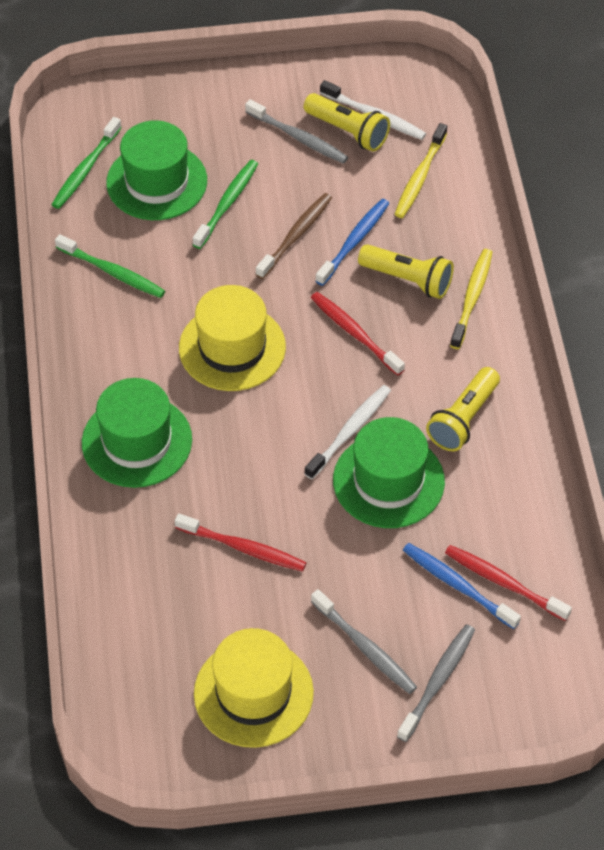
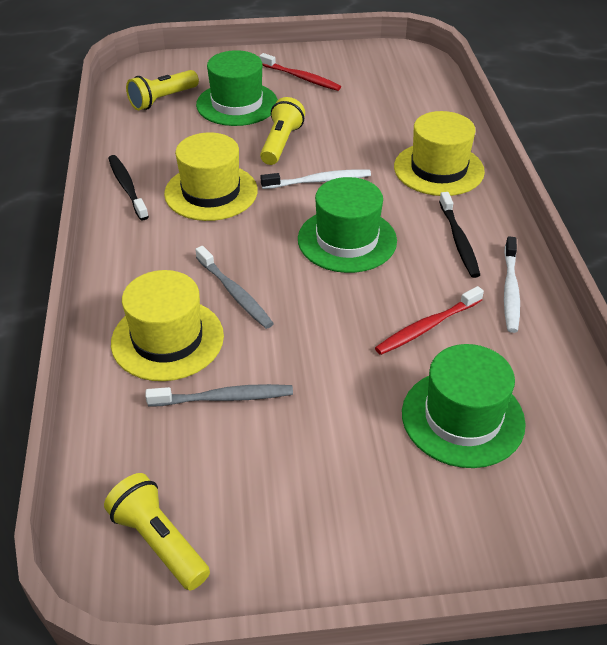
black toothbrush: 0 -> 2
blue toothbrush: 2 -> 0
brown toothbrush: 1 -> 0
green toothbrush: 3 -> 0
grey toothbrush: 3 -> 2
red toothbrush: 3 -> 2
yellow hat: 2 -> 3
yellow toothbrush: 2 -> 0

